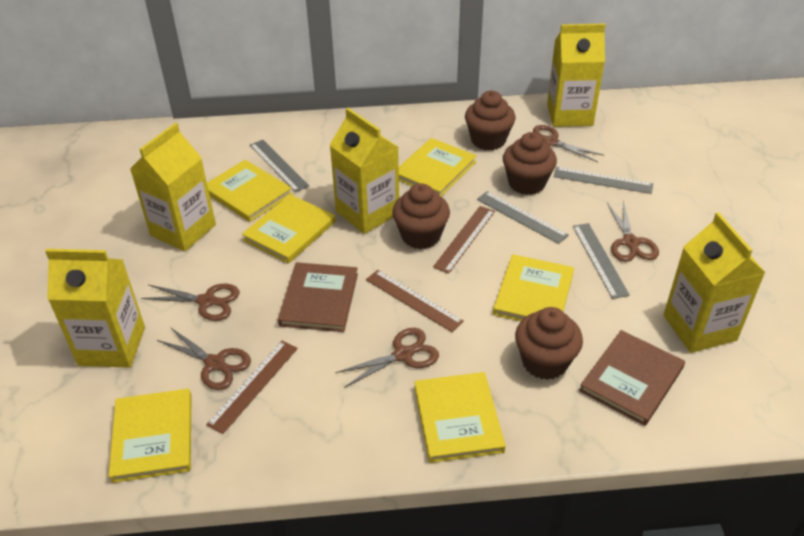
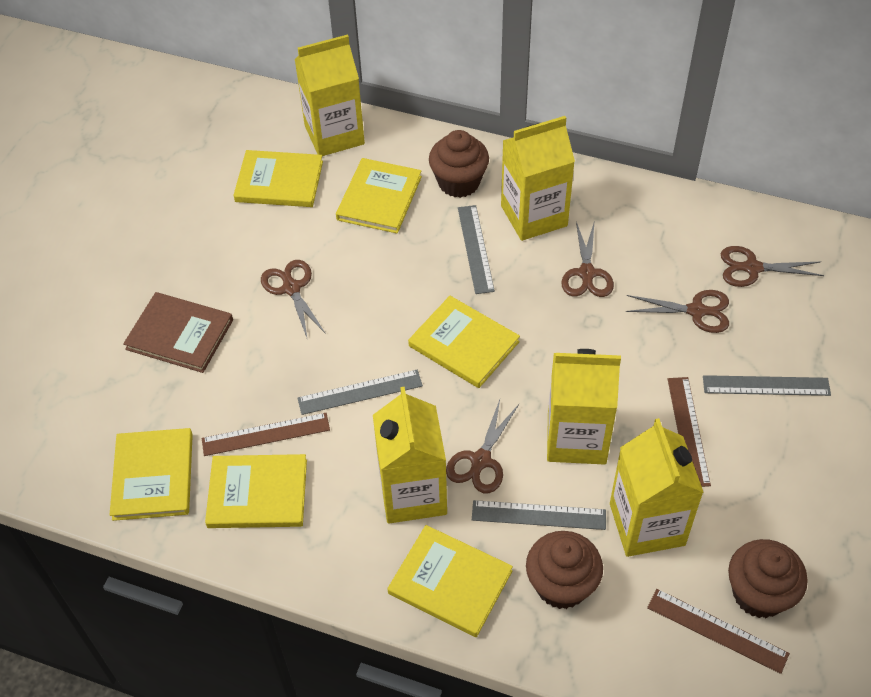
brown book: 2 -> 1
brown cupcake: 4 -> 3

